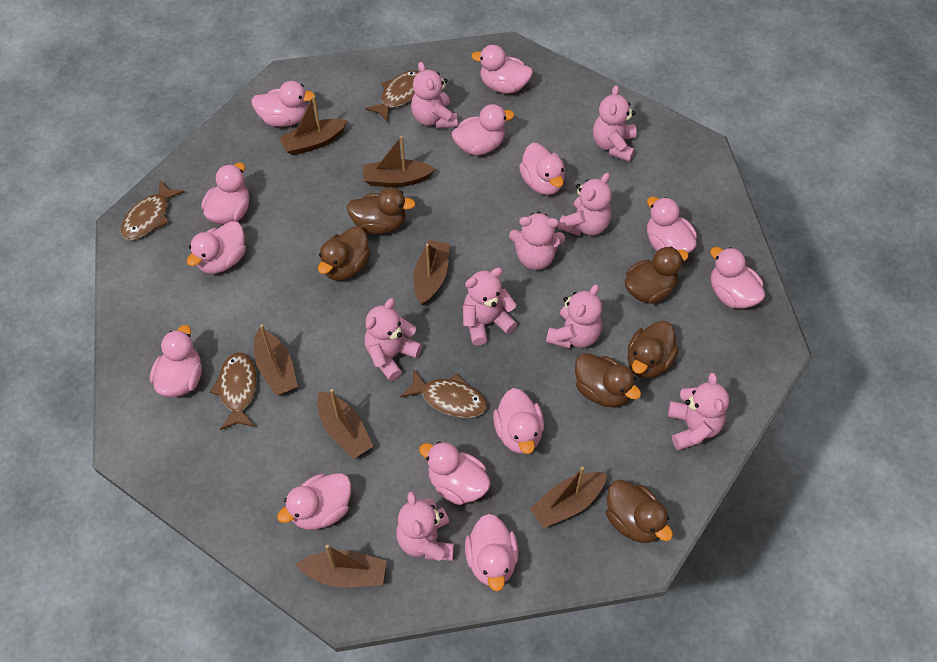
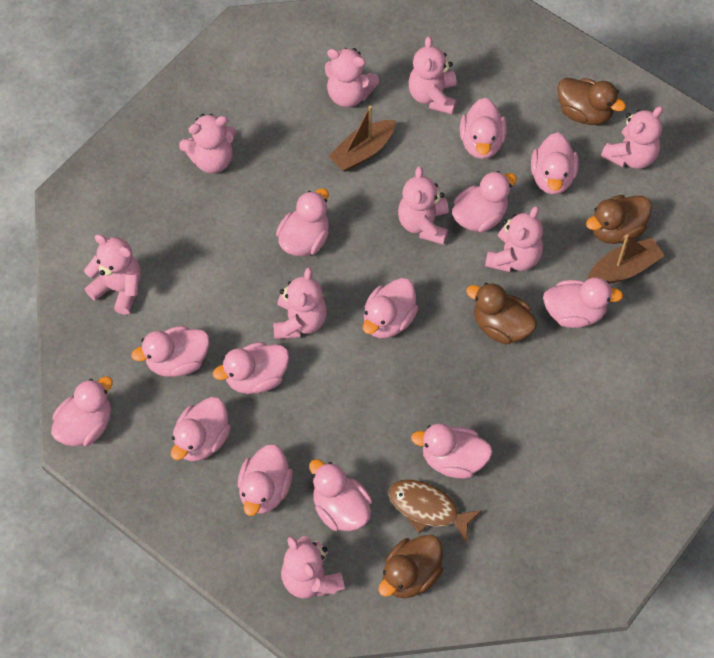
brown boat: 7 -> 2
brown duck: 6 -> 4
brown fish: 4 -> 1

